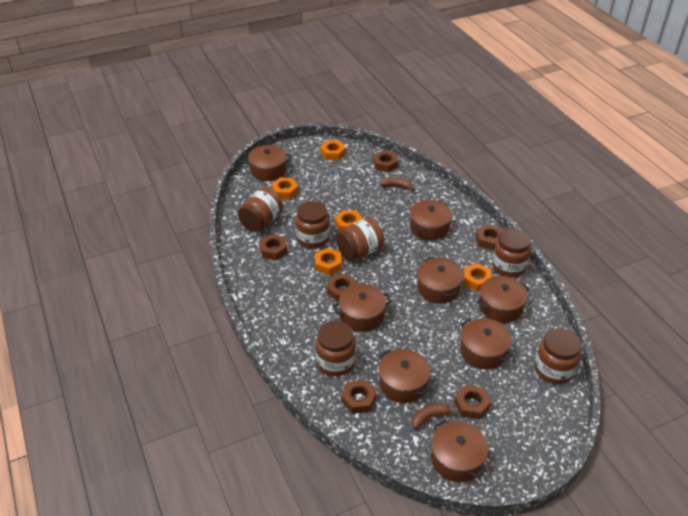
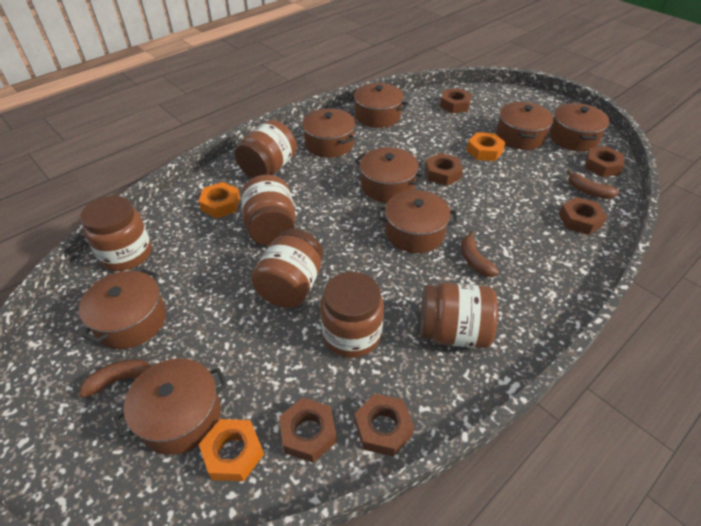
brown banana: 2 -> 3
orange nut: 5 -> 3

